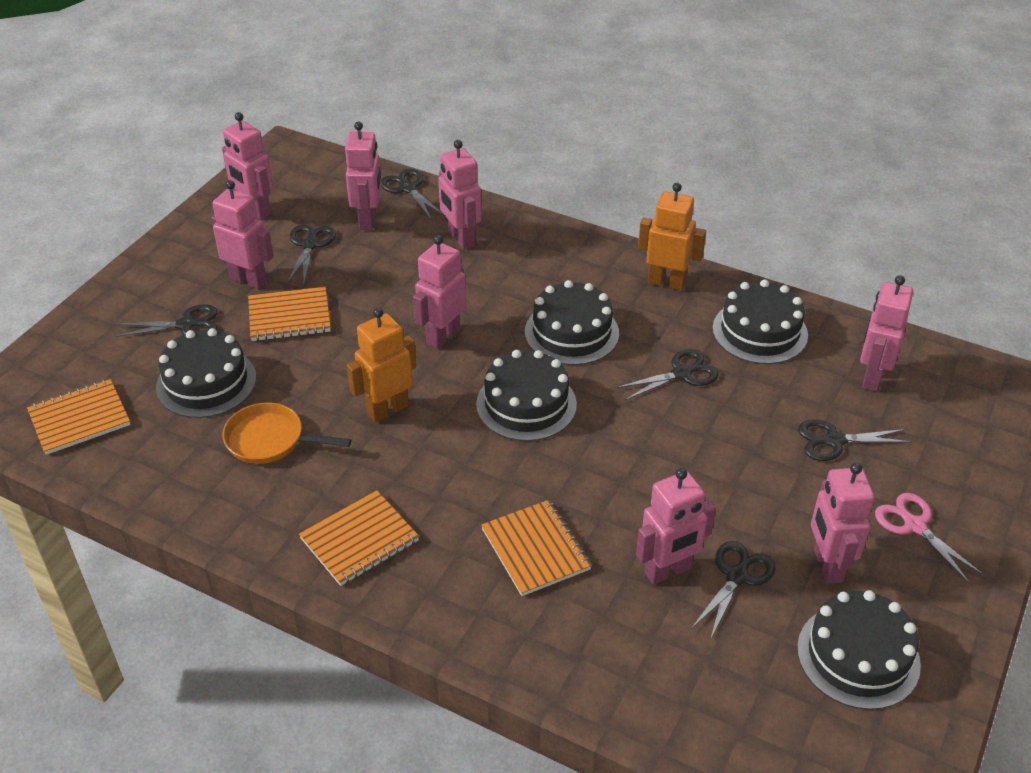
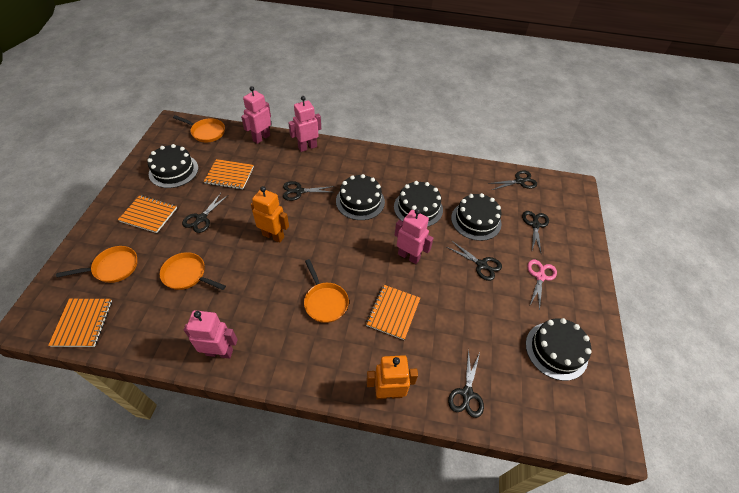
orange pan: 1 -> 4
pink robot: 8 -> 4

